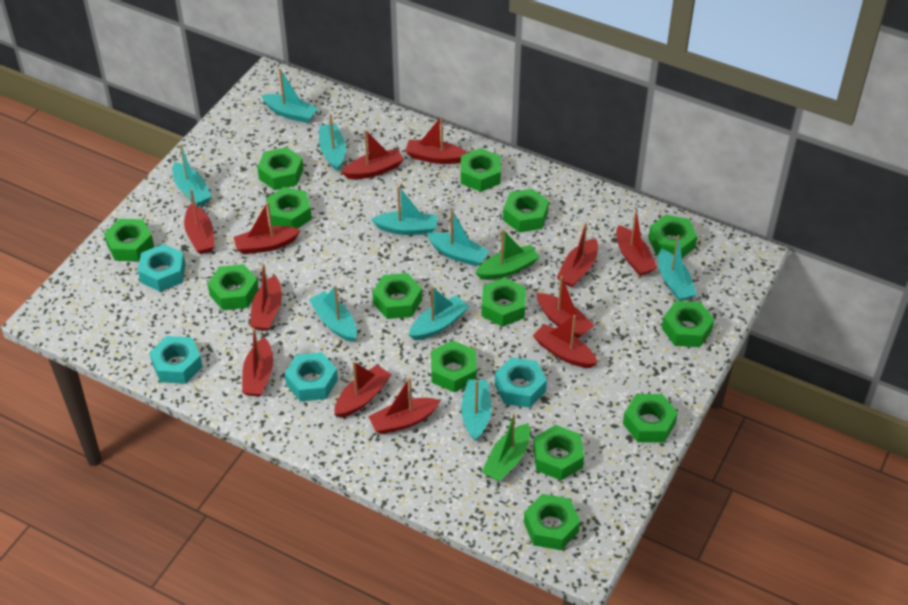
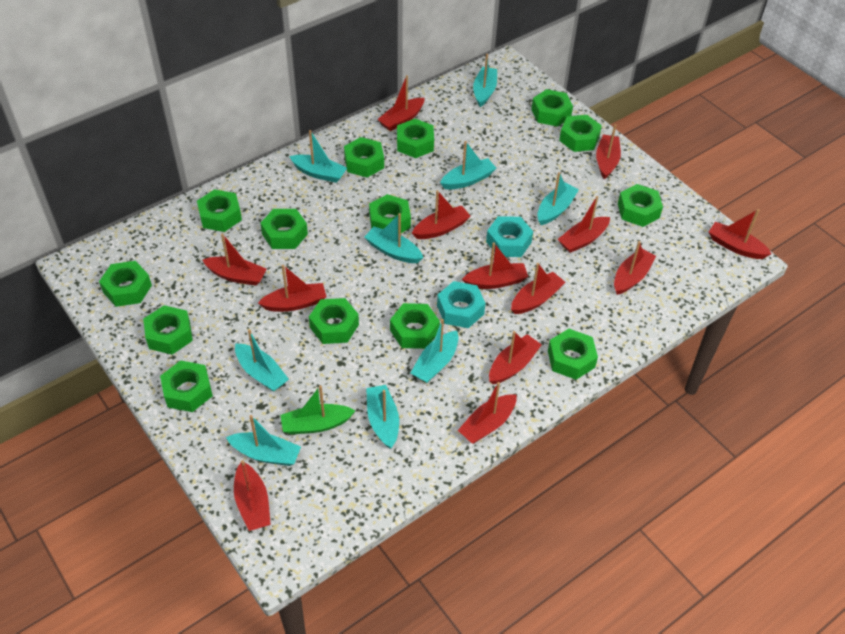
green boat: 2 -> 1
red boat: 12 -> 13
turquoise nut: 4 -> 2

